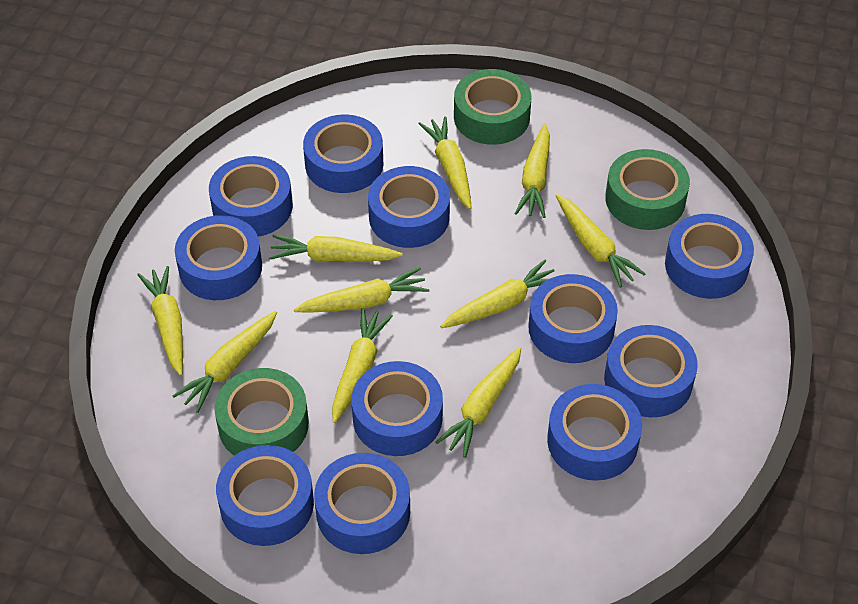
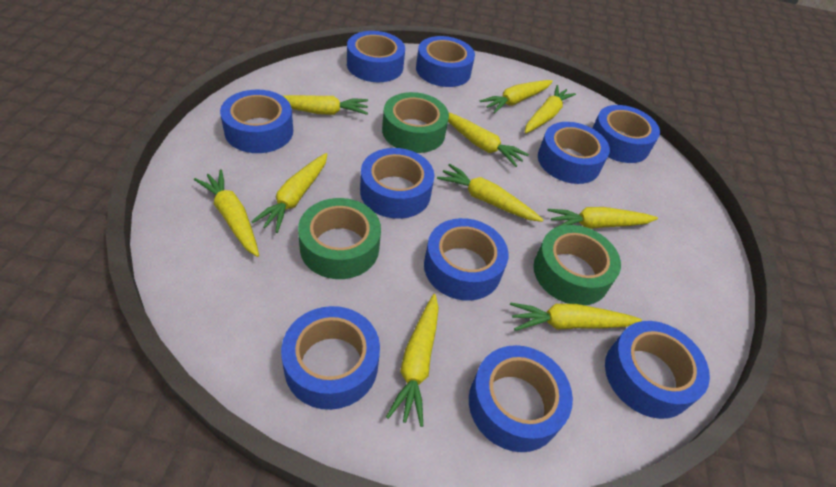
blue tape: 11 -> 10

